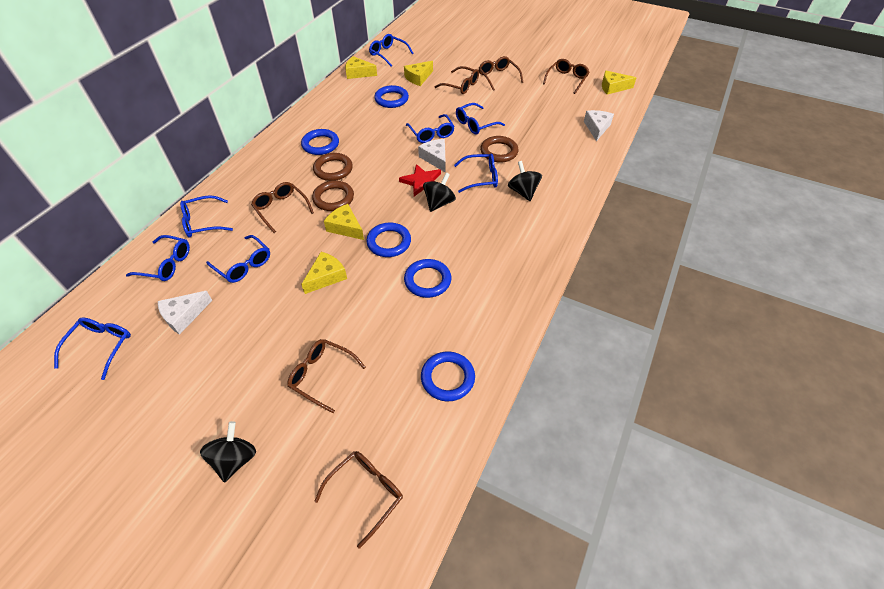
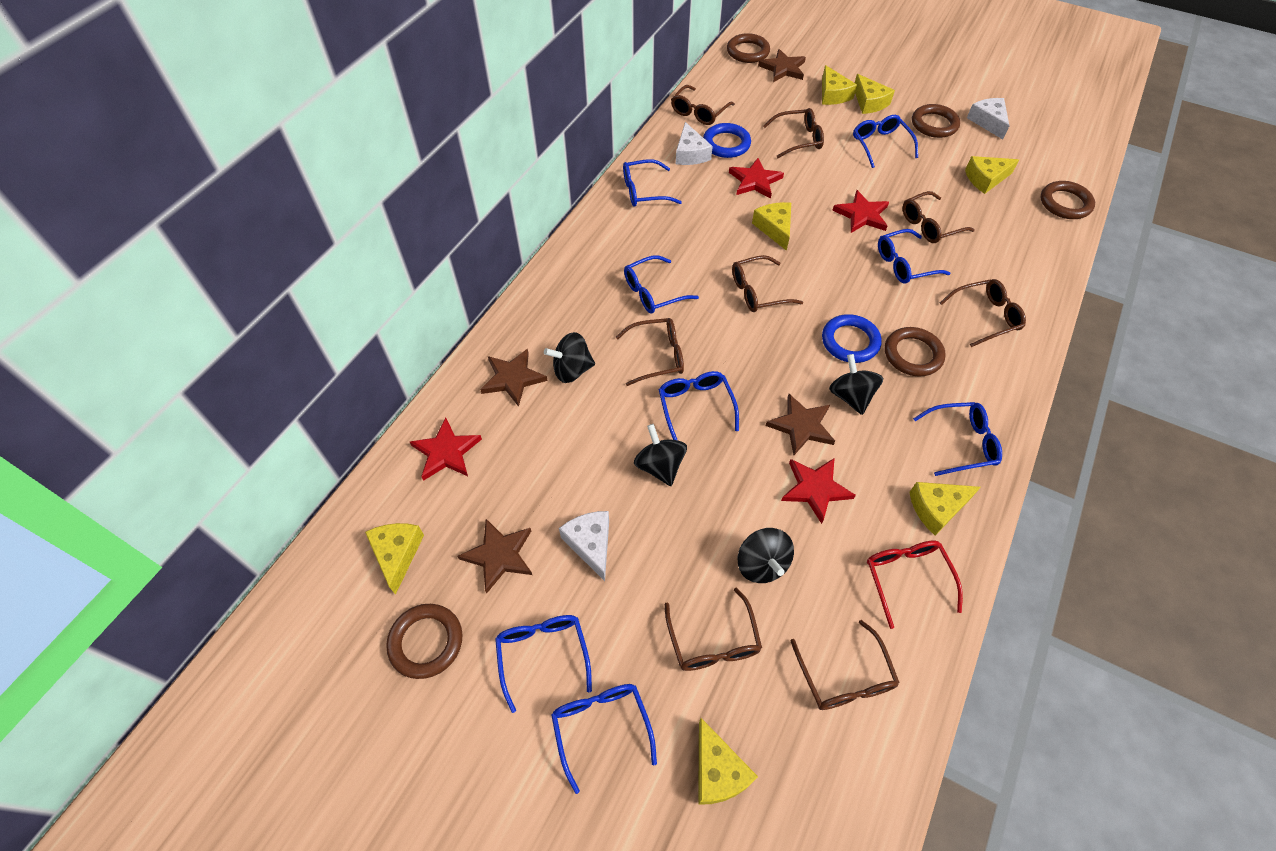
black spinning top: 3 -> 4
blue ring: 5 -> 2
brown glasses: 6 -> 8
brown ring: 3 -> 5
brown star: 0 -> 4
red glasses: 0 -> 1
red star: 1 -> 4
yellow cheese: 5 -> 7

